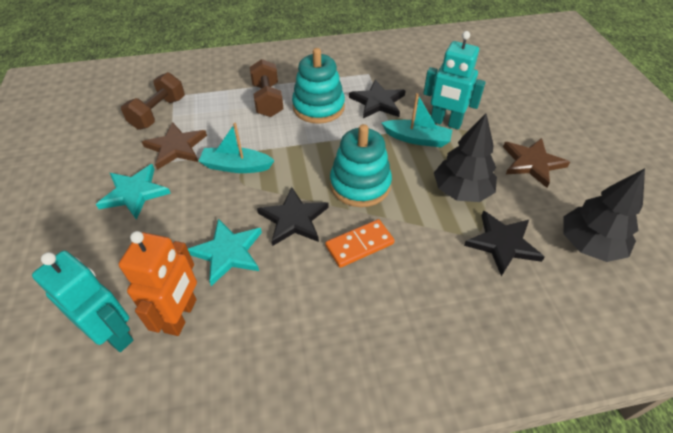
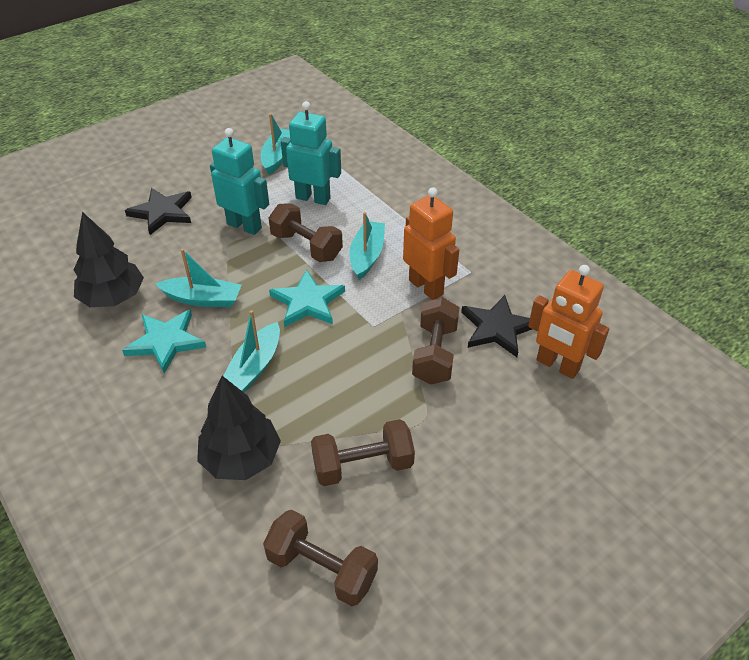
black star: 3 -> 2
brown dumbbell: 2 -> 4
brown star: 2 -> 0
orange domino: 1 -> 0
orange robot: 1 -> 2
turquoise boat: 2 -> 4
turquoise stacking toy: 2 -> 0

